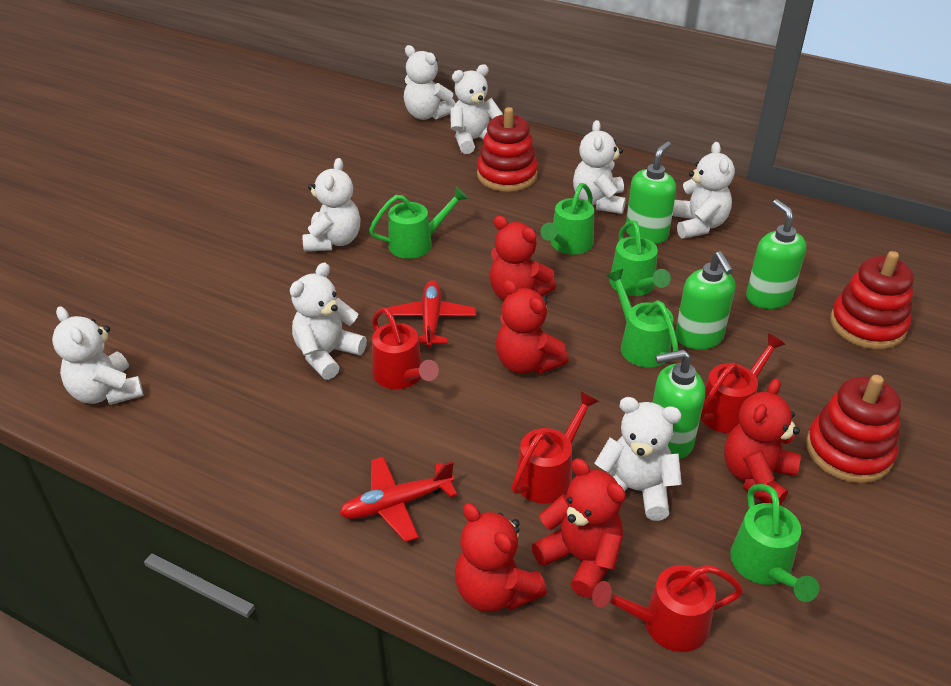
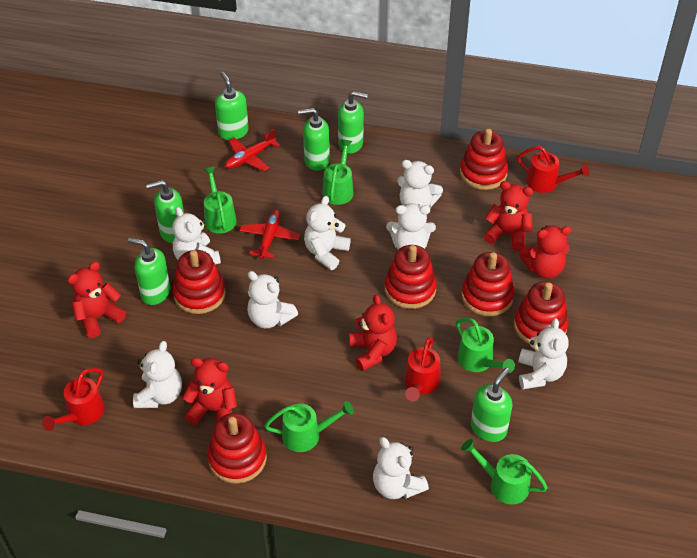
green soap dispenser: 4 -> 6
red stacking toy: 3 -> 6
red watering can: 4 -> 3

